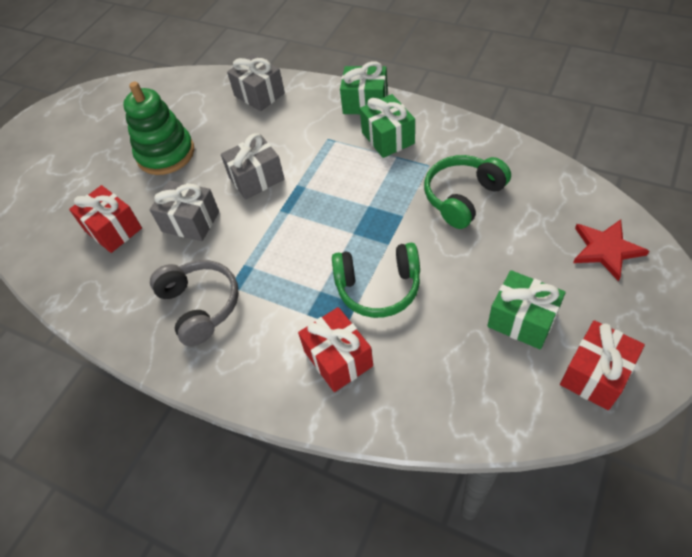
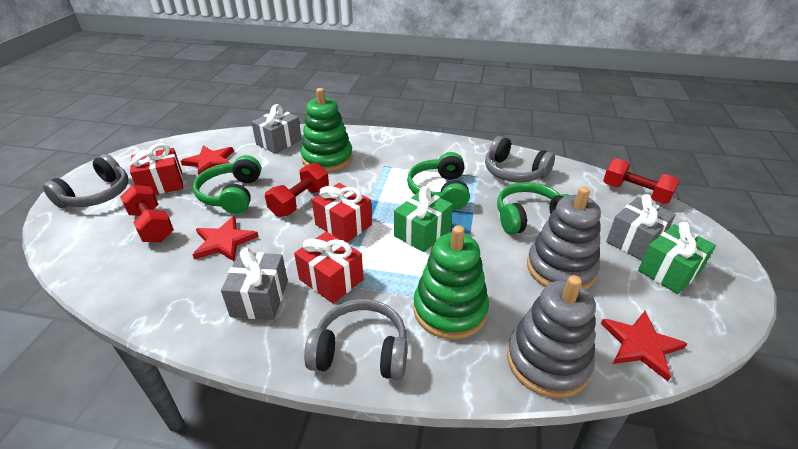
green gift: 3 -> 2
green headphones: 2 -> 3
green stacking toy: 1 -> 2
grey headphones: 1 -> 3
grey stacking toy: 0 -> 2
red dumbbell: 0 -> 3
red star: 1 -> 3

